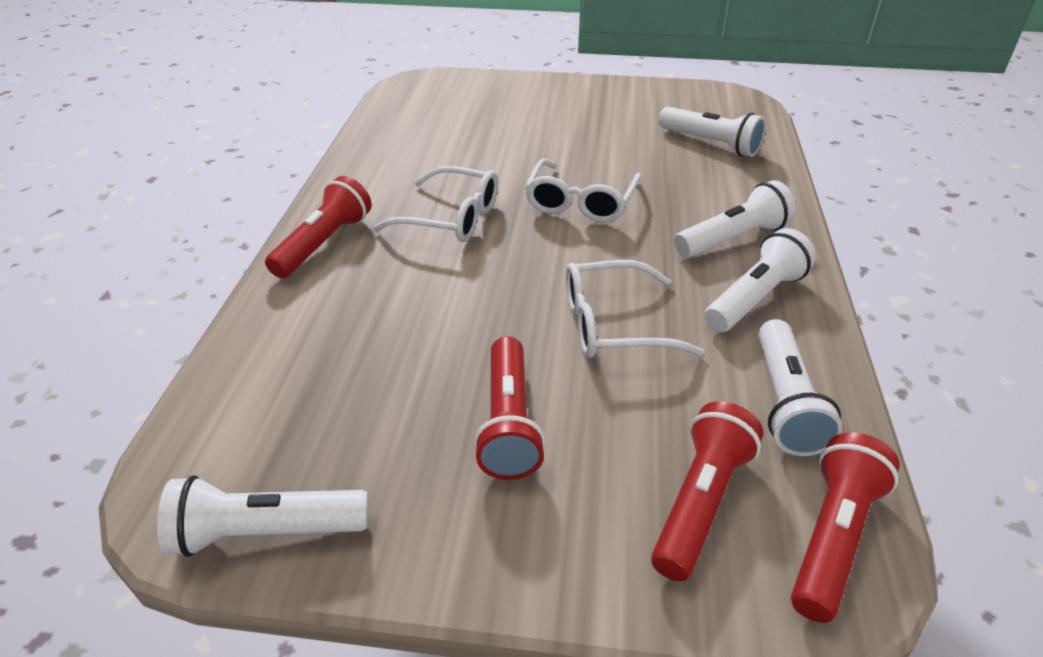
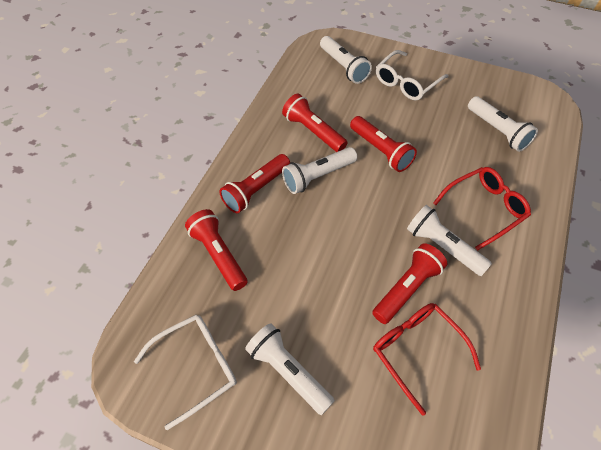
red flashlight: 4 -> 5
red glasses: 0 -> 2
white glasses: 3 -> 2

